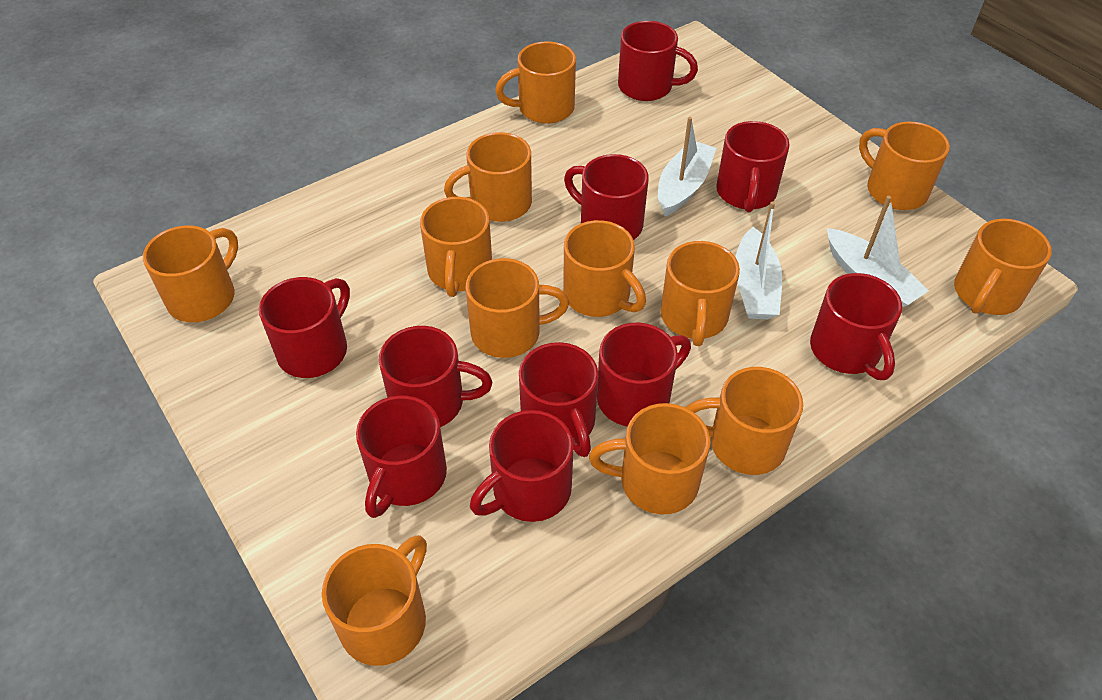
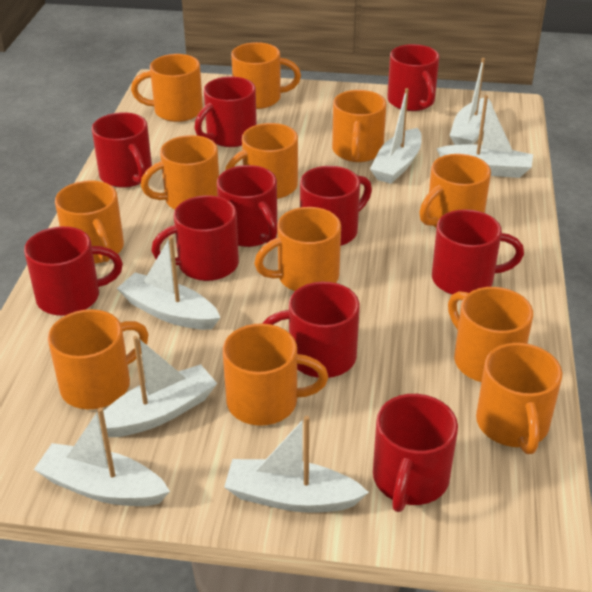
white boat: 3 -> 7

